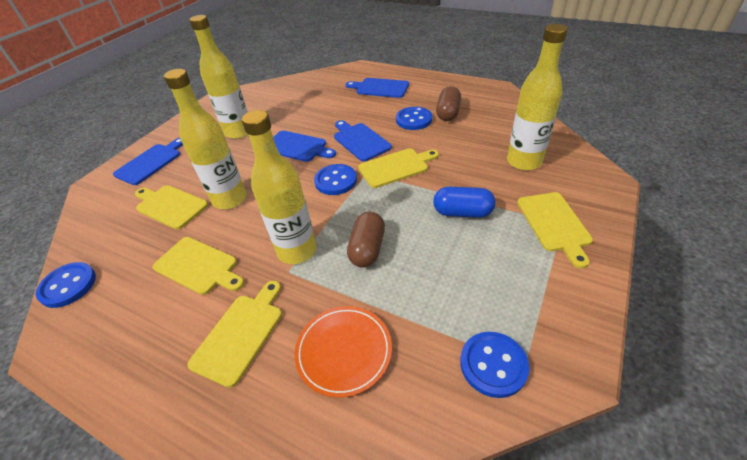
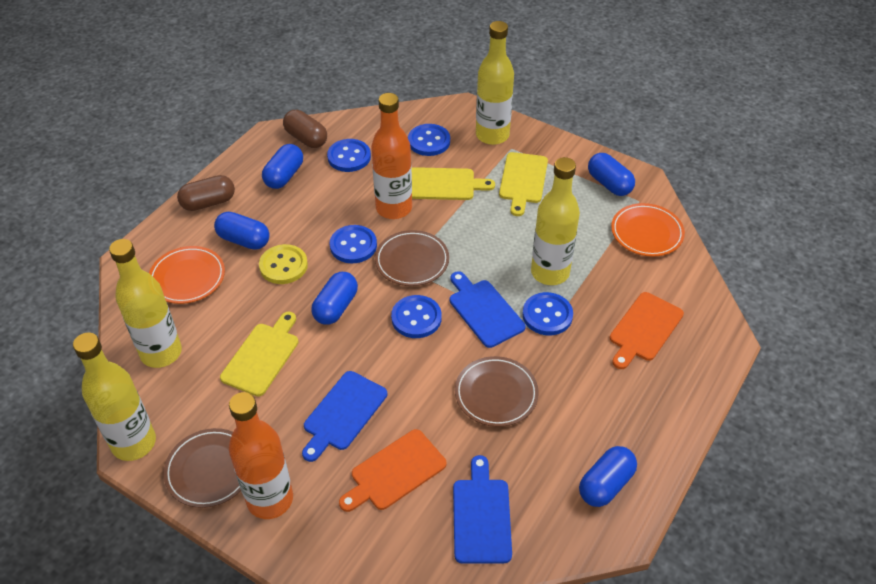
blue button: 4 -> 5
blue capsule: 1 -> 5
blue cutting board: 4 -> 3
brown plate: 0 -> 3
orange bottle: 0 -> 2
orange cutting board: 0 -> 2
orange plate: 1 -> 2
yellow button: 0 -> 1
yellow cutting board: 5 -> 3

